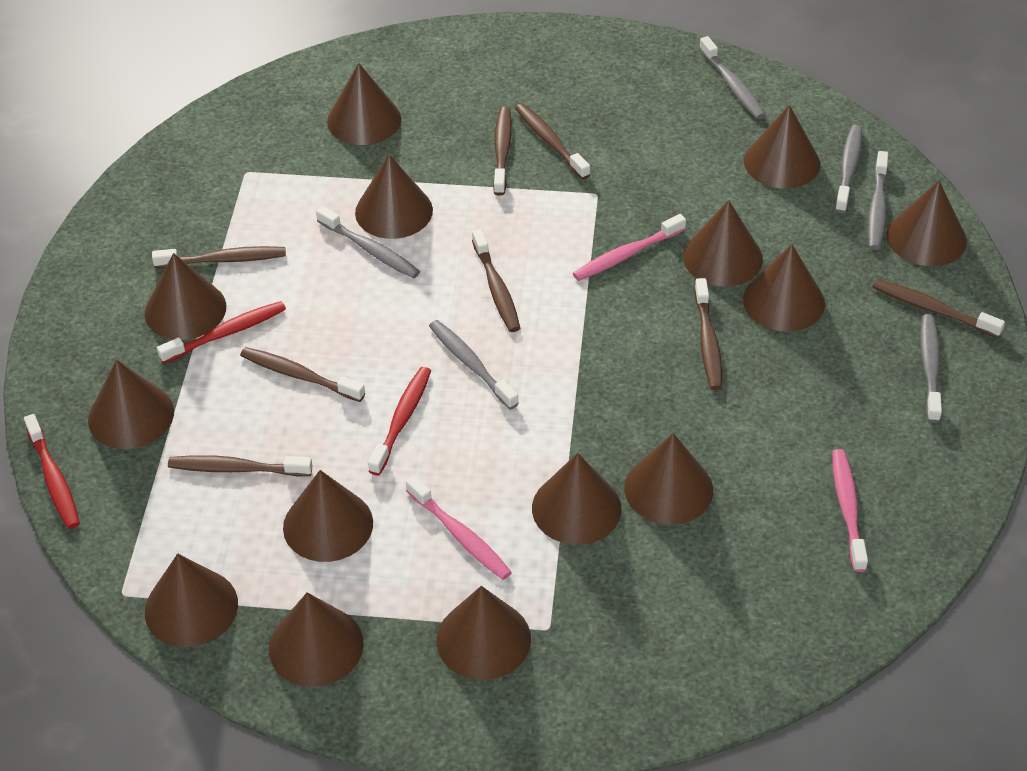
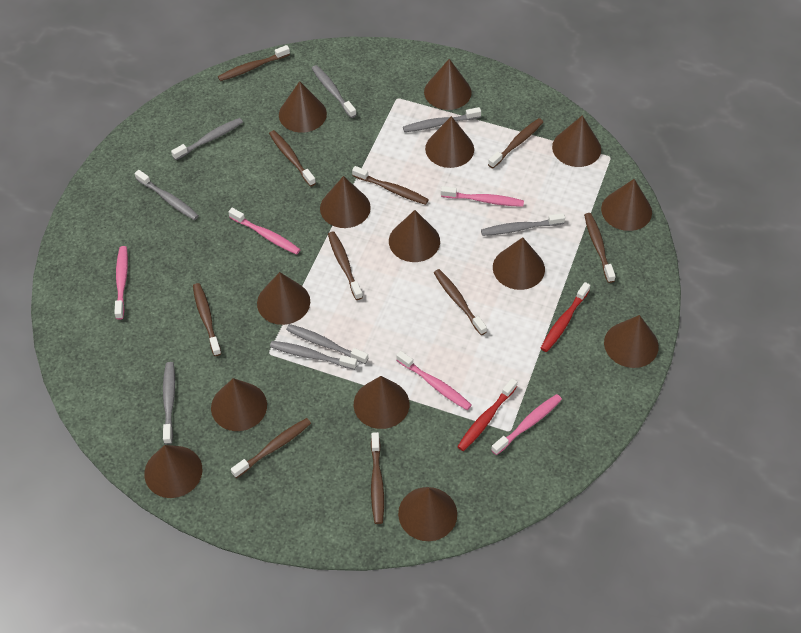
brown toothbrush: 8 -> 10
grey toothbrush: 6 -> 8
pink toothbrush: 3 -> 5
red toothbrush: 3 -> 2

